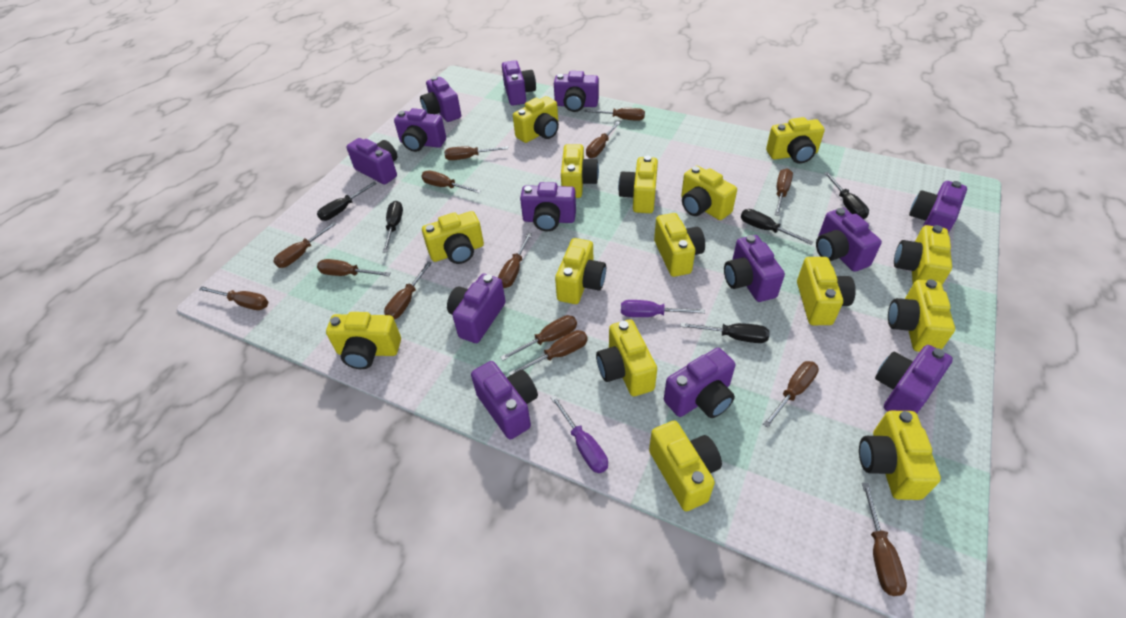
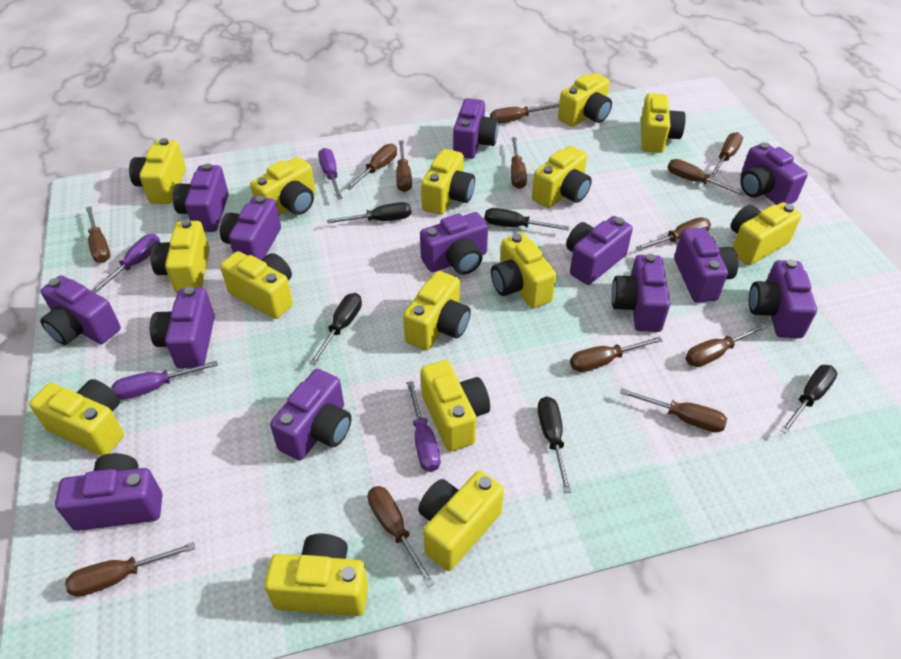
brown screwdriver: 14 -> 13
purple screwdriver: 2 -> 4

